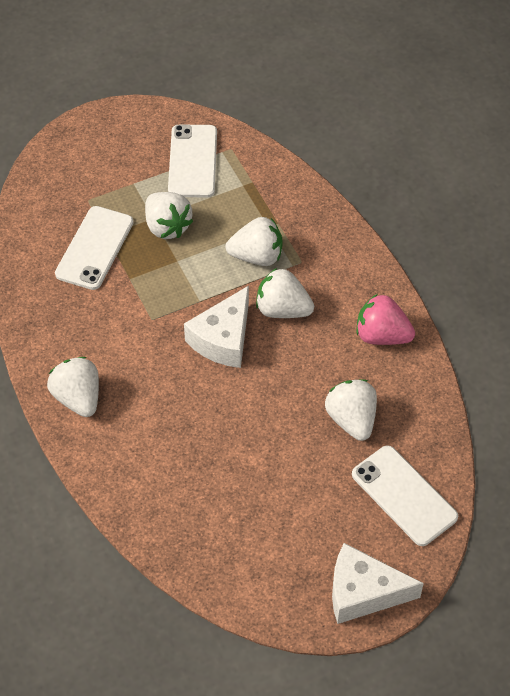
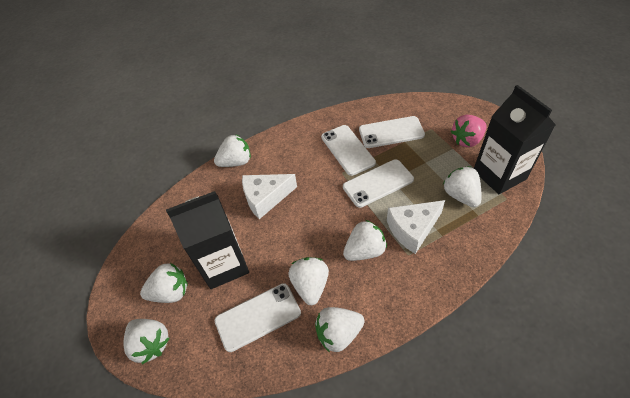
black carton: 0 -> 2
white phone: 3 -> 4
white strawberry: 5 -> 7

